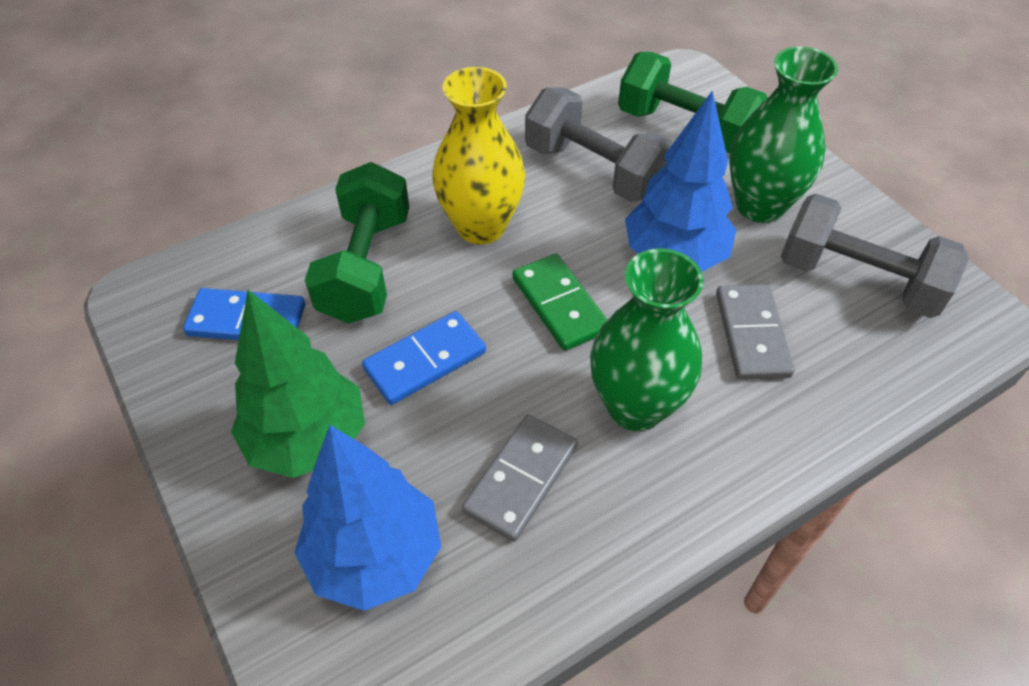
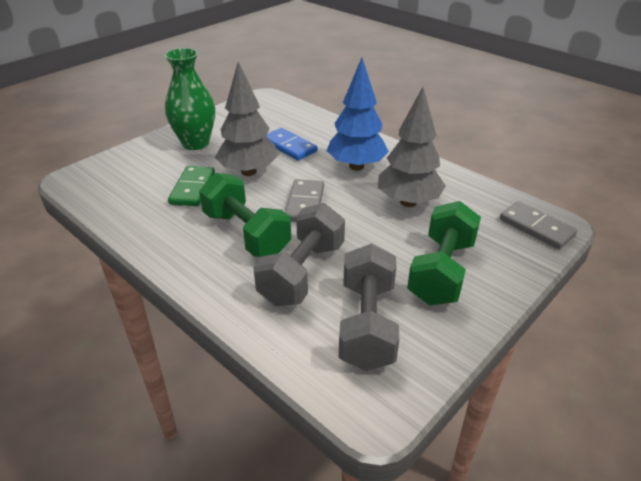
blue domino: 2 -> 1
blue tree: 2 -> 1
green tree: 1 -> 0
green vase: 2 -> 1
grey tree: 0 -> 2
yellow vase: 1 -> 0

